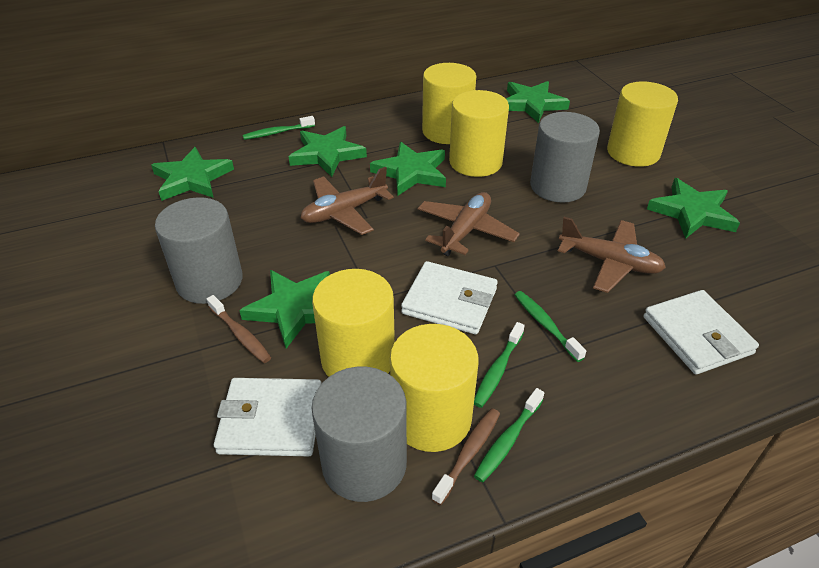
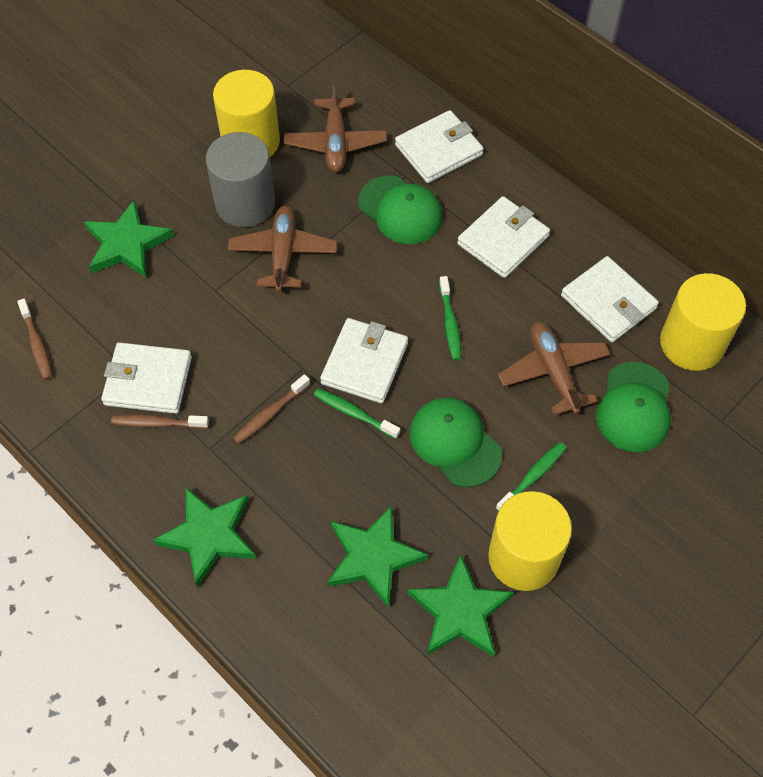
brown toothbrush: 2 -> 3
green cap: 0 -> 3
green star: 6 -> 4
green toothbrush: 4 -> 3
grey cylinder: 3 -> 1
white wallet: 3 -> 5
yellow cylinder: 5 -> 3

